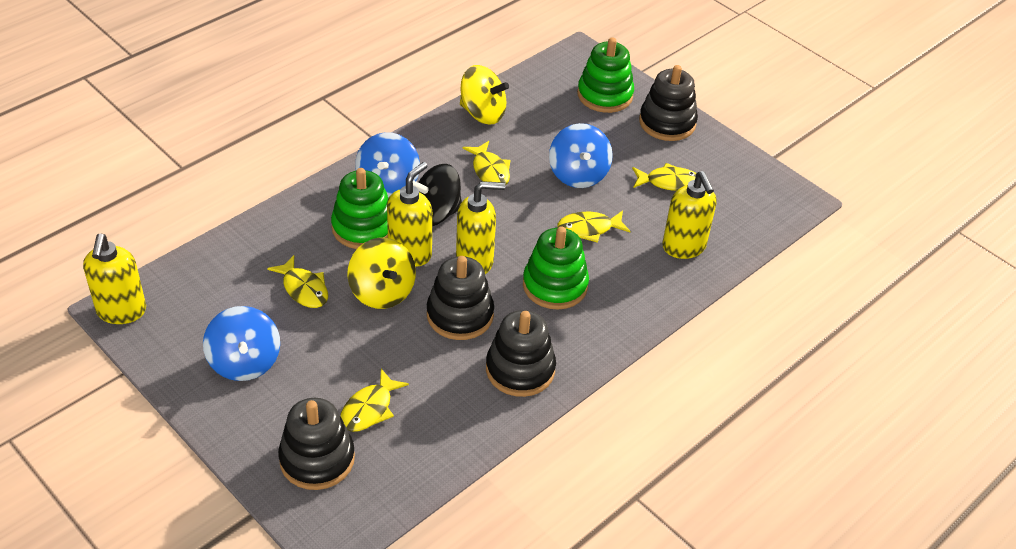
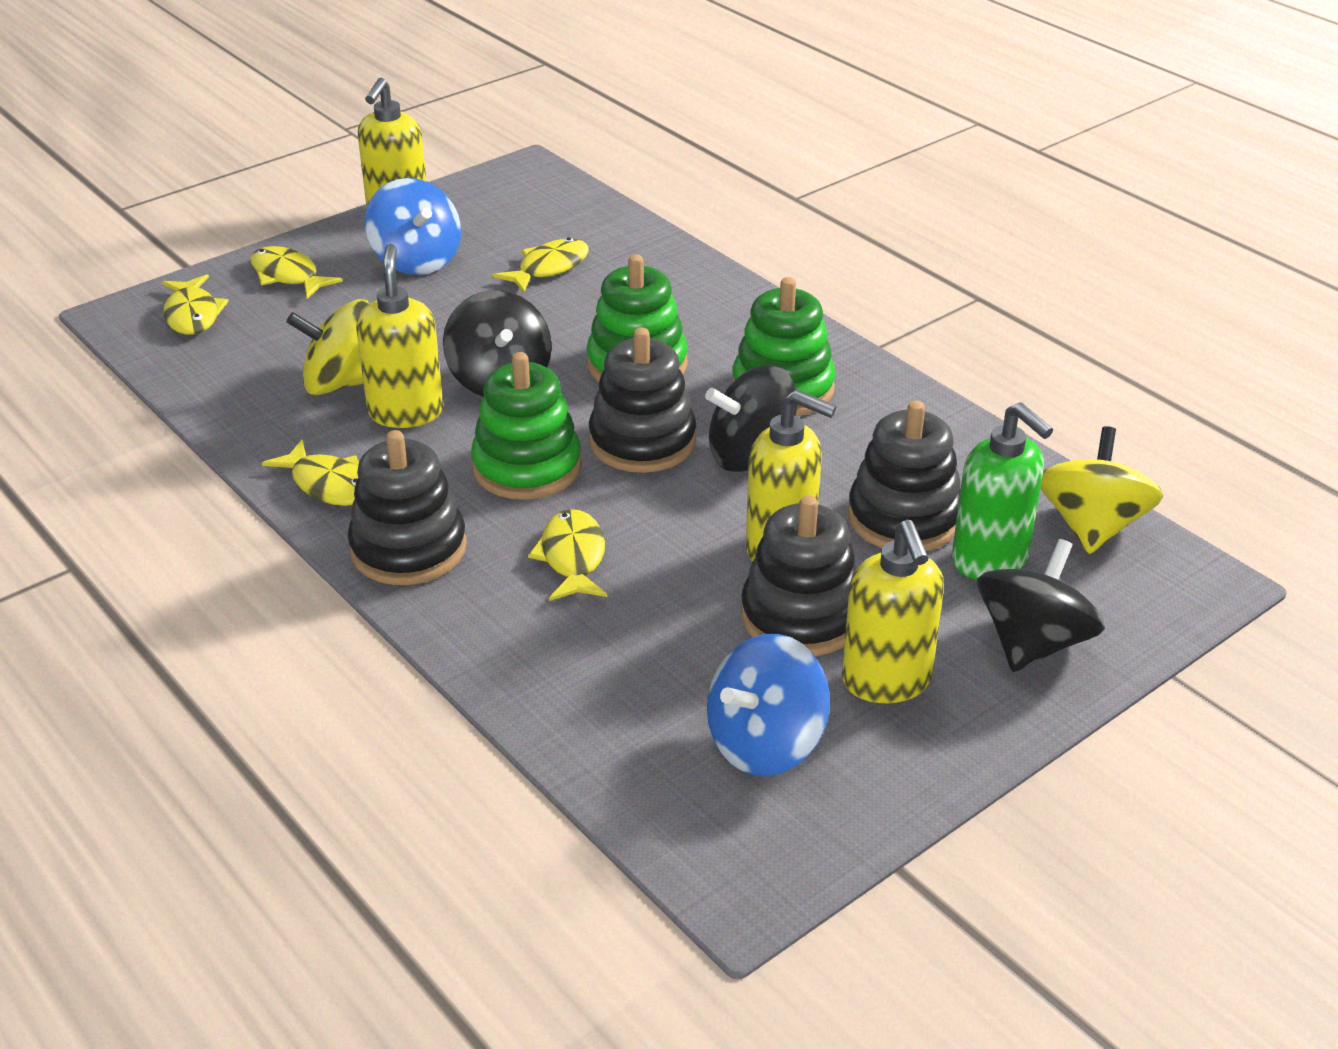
black spinning top: 1 -> 3
blue spinning top: 3 -> 2
green soap dispenser: 0 -> 1

